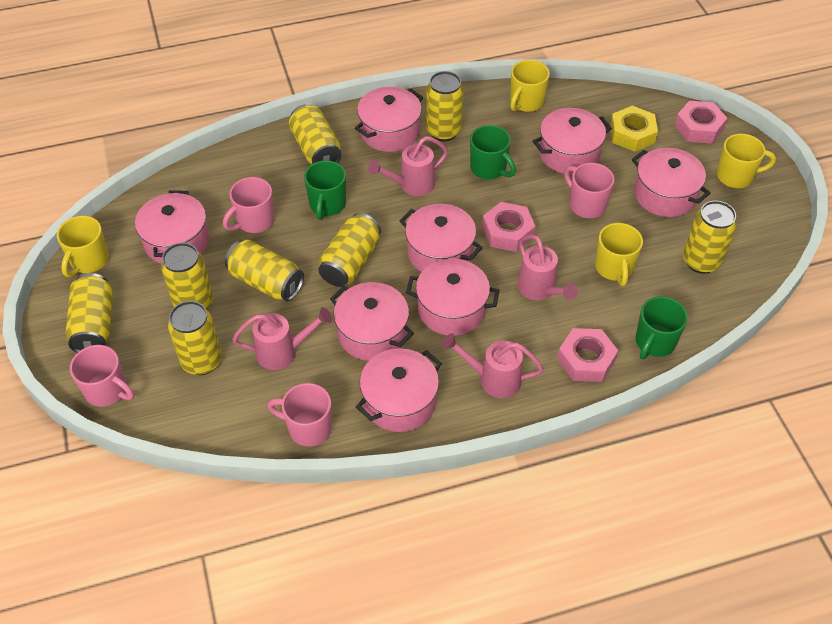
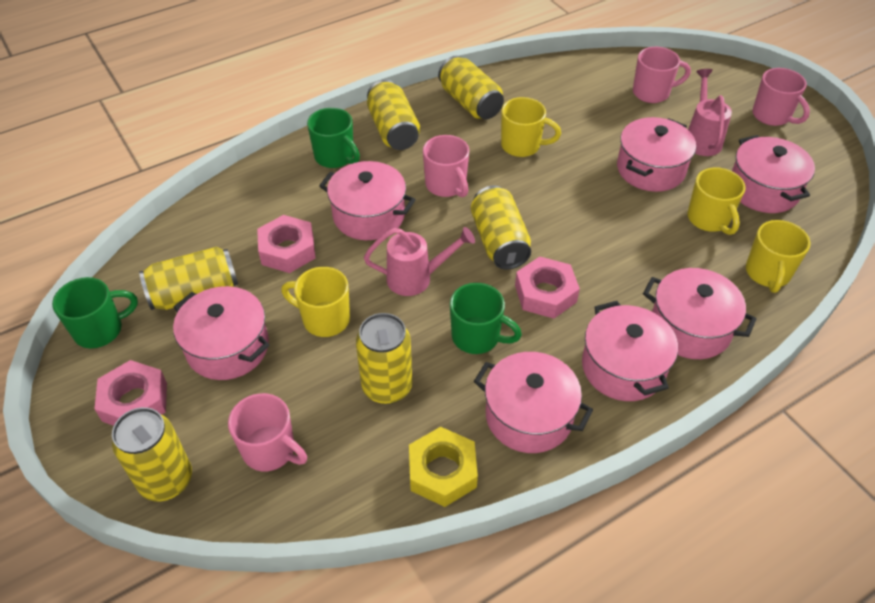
pink pot: 8 -> 7
pink watering can: 4 -> 2
yellow can: 8 -> 6

